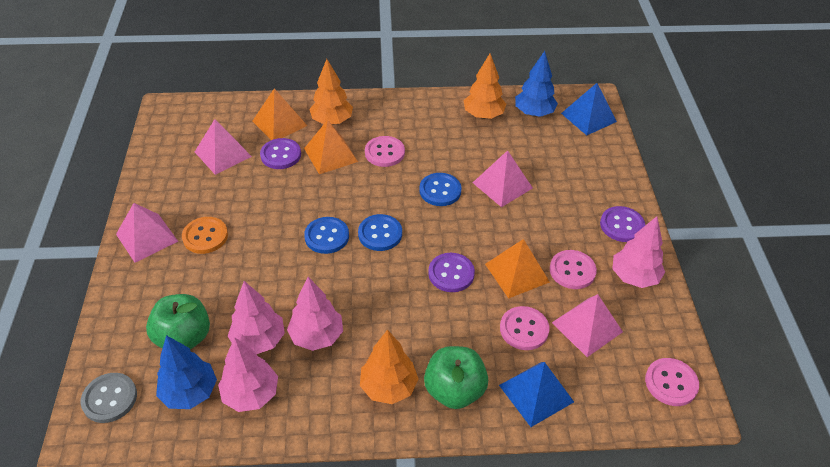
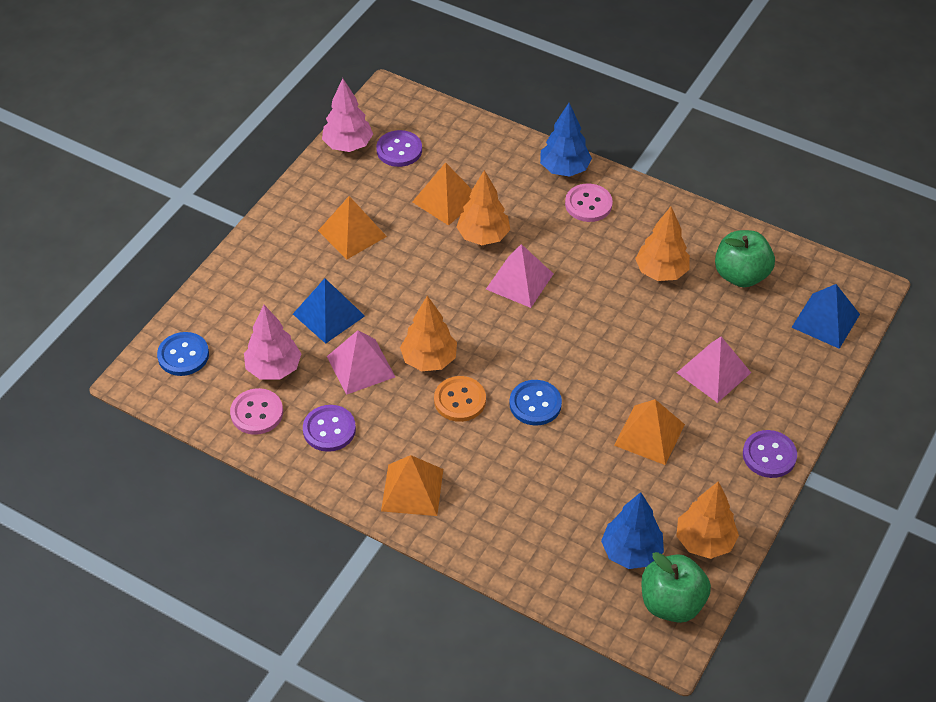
blue button: 3 -> 2
grey button: 1 -> 0
orange pyramid: 3 -> 4
orange tree: 3 -> 4
pink button: 4 -> 2
pink pyramid: 4 -> 3
pink tree: 4 -> 2

